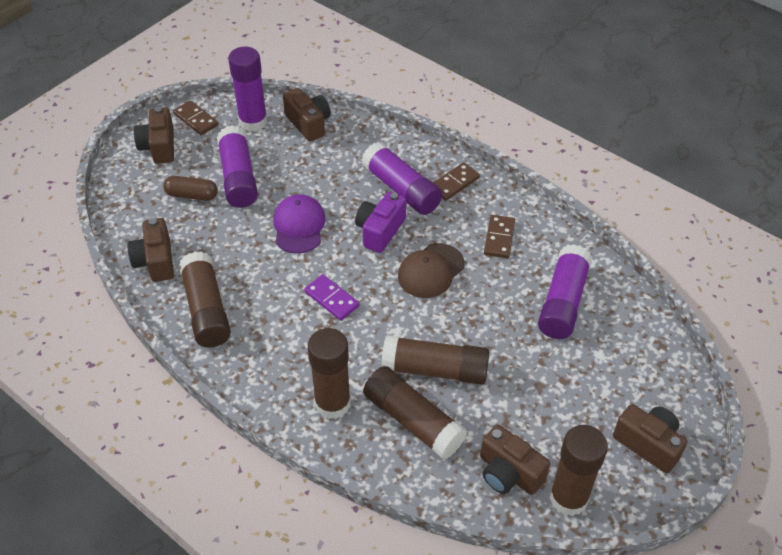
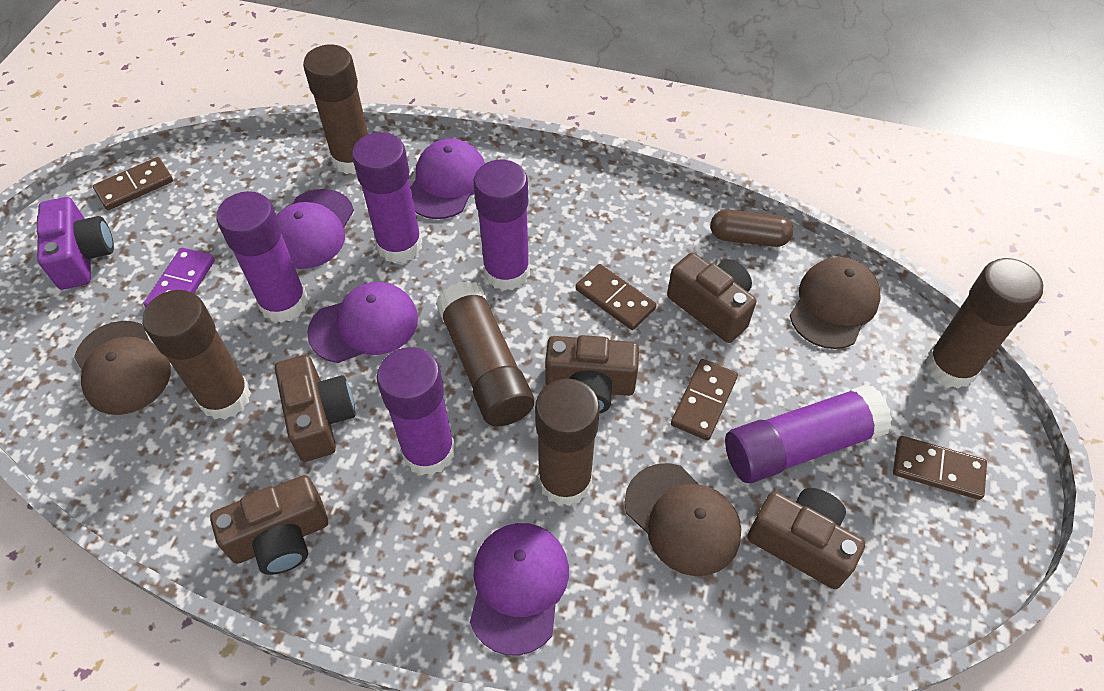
brown cap: 1 -> 3
brown domino: 3 -> 4
purple cap: 1 -> 4
purple glue stick: 4 -> 5

